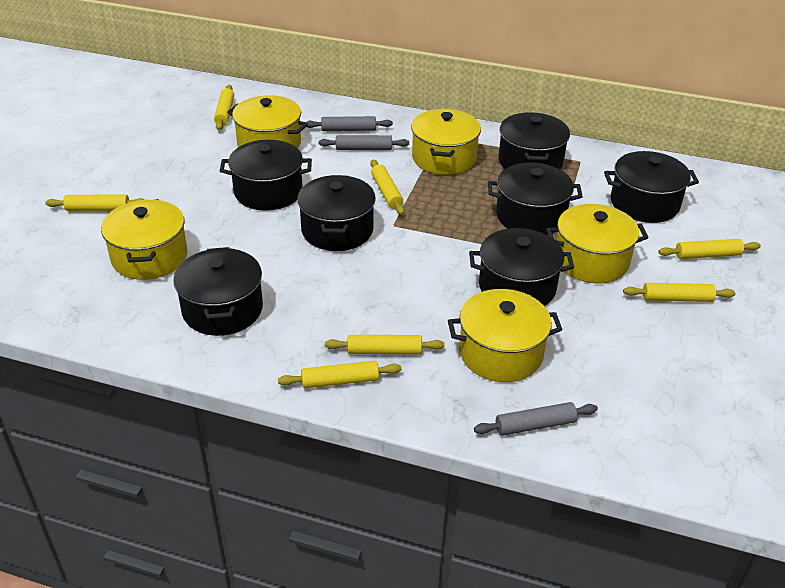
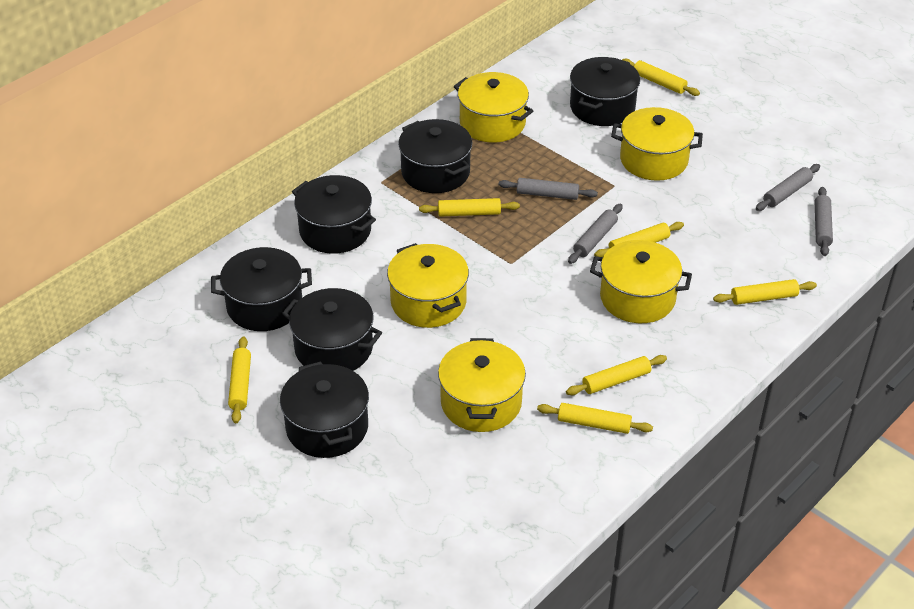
black pot: 7 -> 6
grey rolling pin: 3 -> 4

